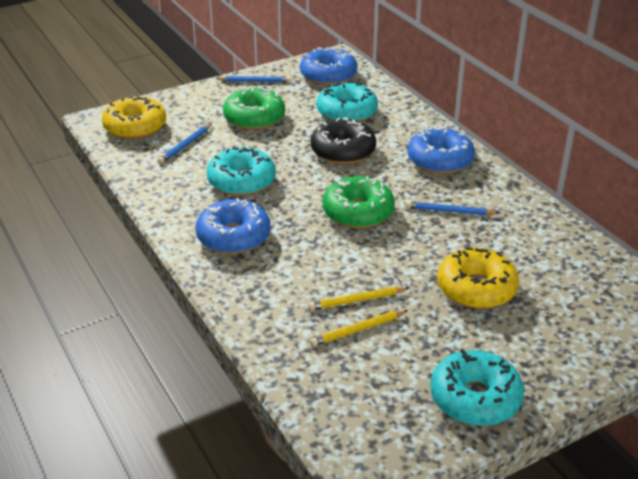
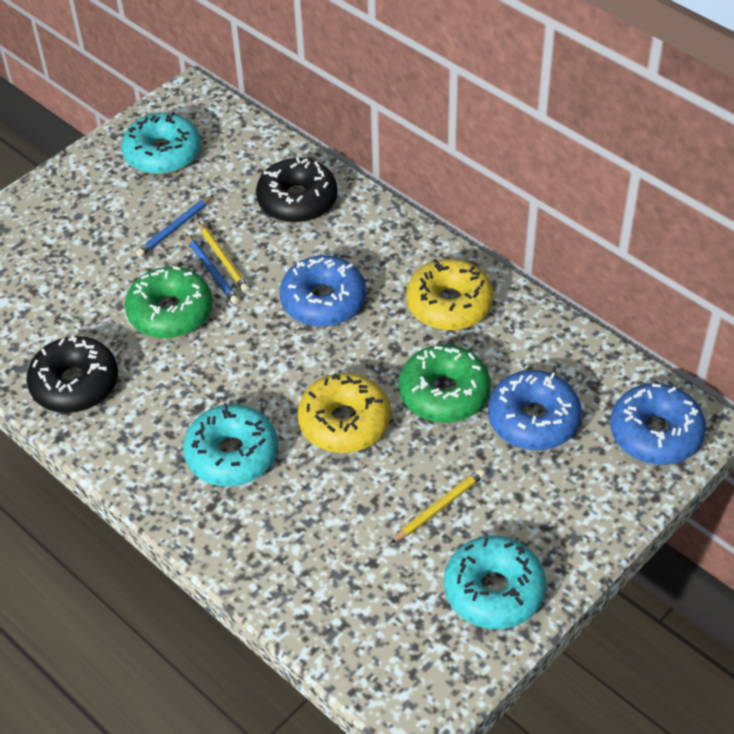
black donut: 1 -> 2
blue pencil: 3 -> 2

